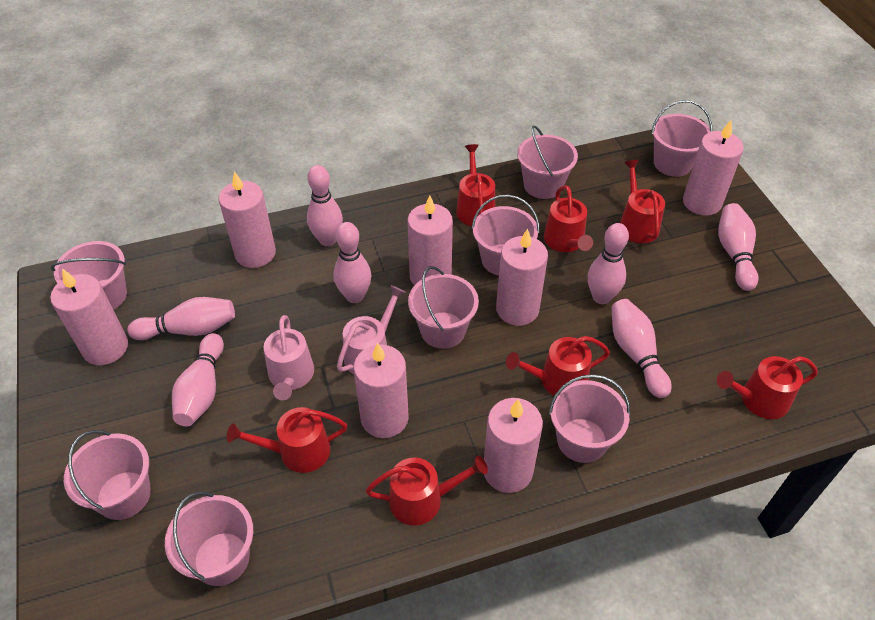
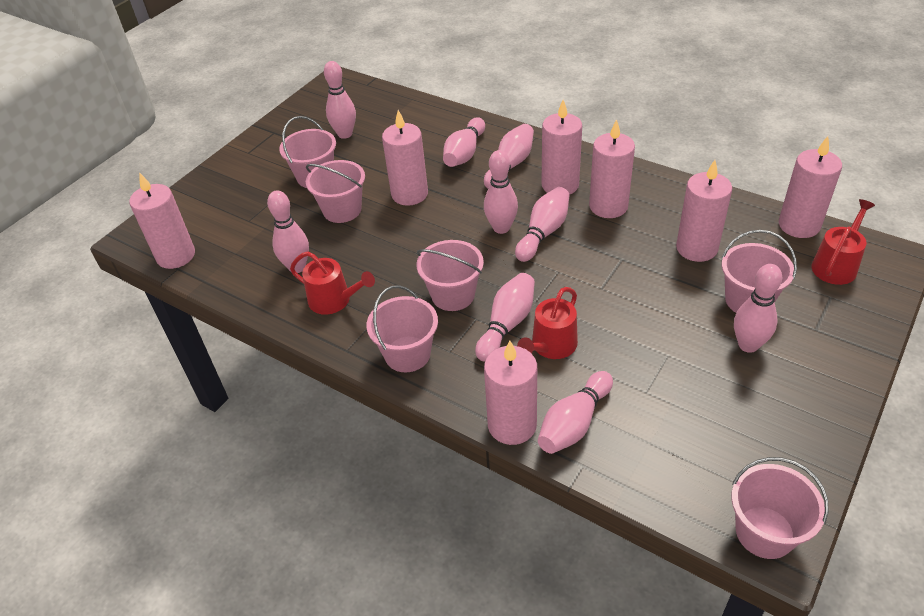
pink bowling pin: 7 -> 9
pink bucket: 8 -> 6
pink watering can: 2 -> 0
red watering can: 7 -> 3

